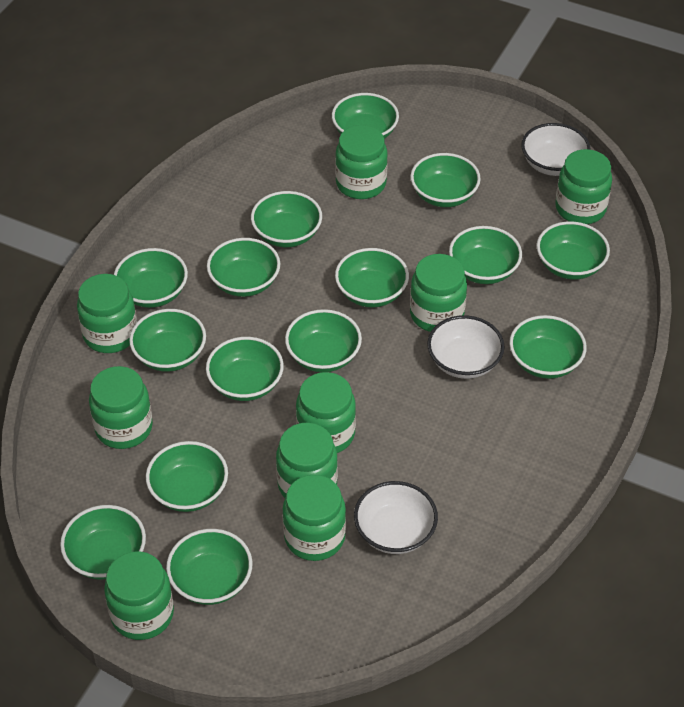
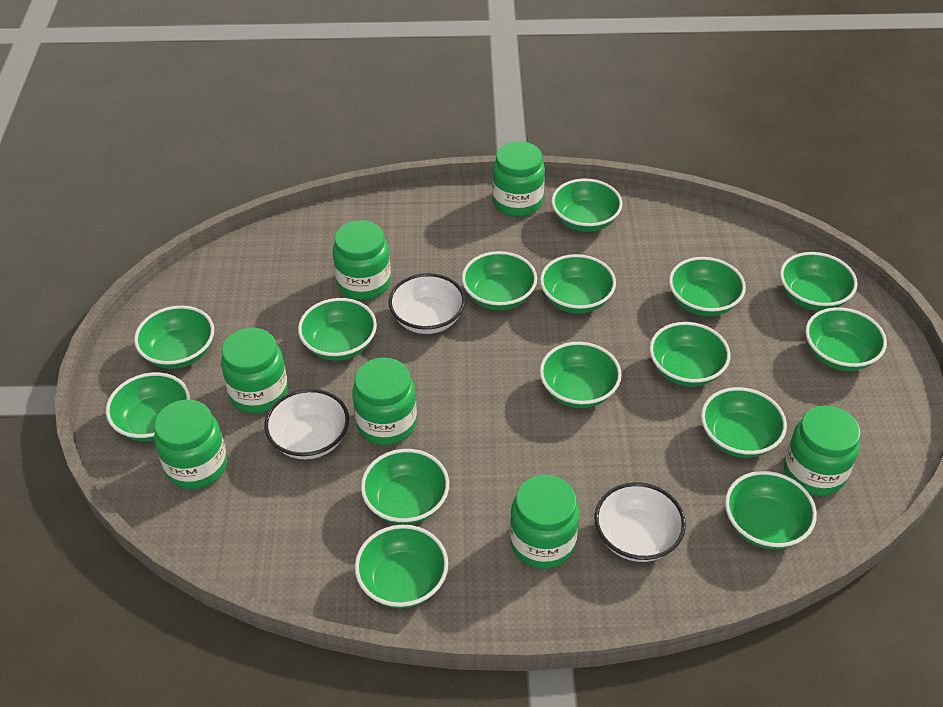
green jar: 9 -> 7

